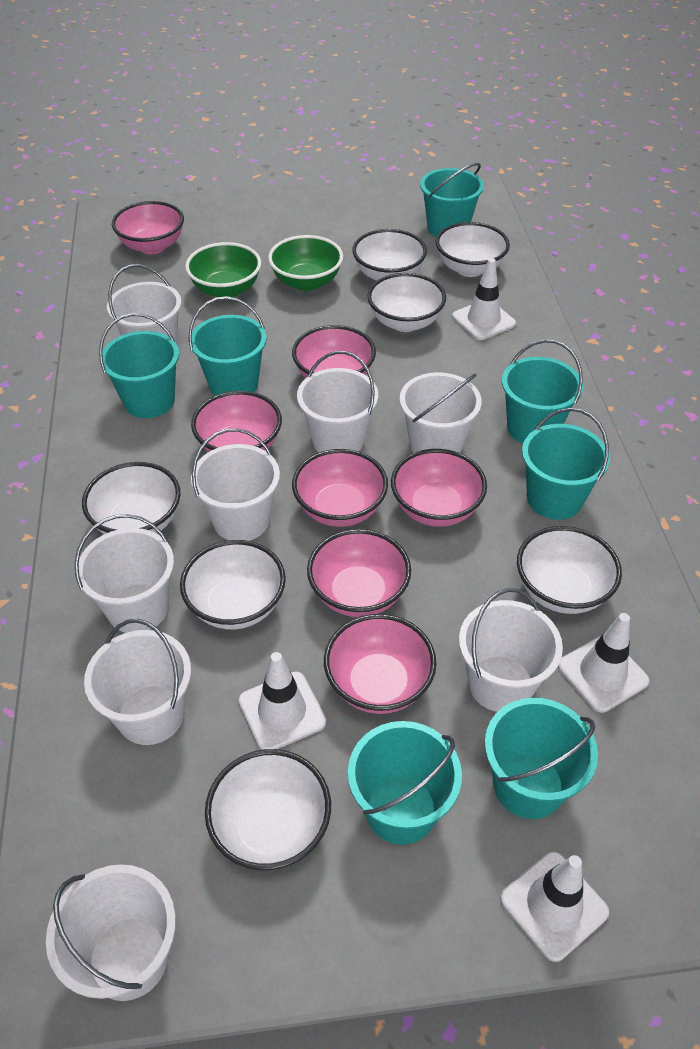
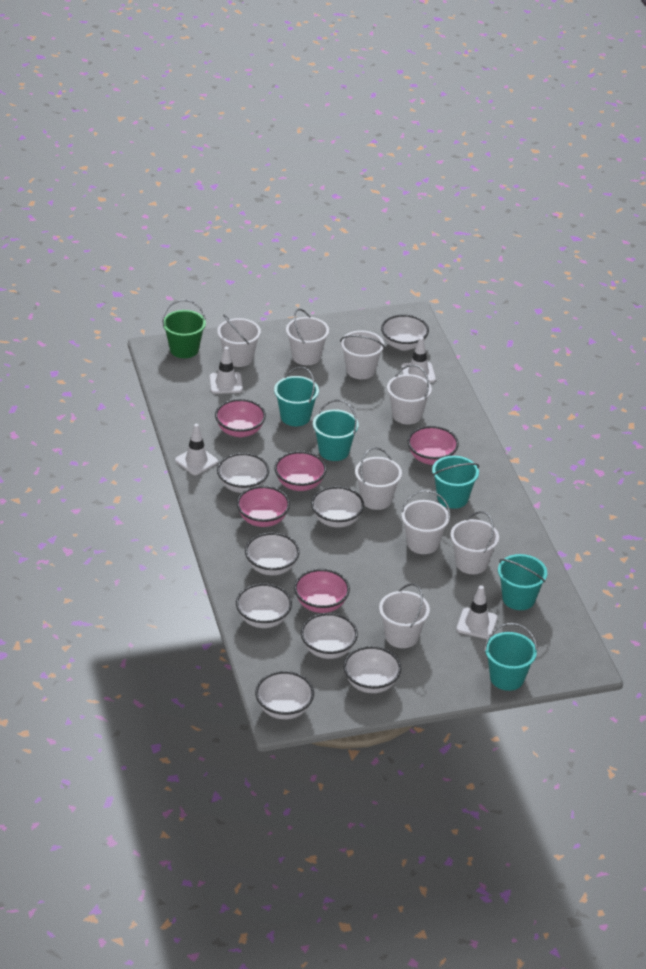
green bowl: 2 -> 0
green bucket: 0 -> 1
pink bowl: 7 -> 5
turquoise bucket: 7 -> 5
white bowl: 7 -> 8

